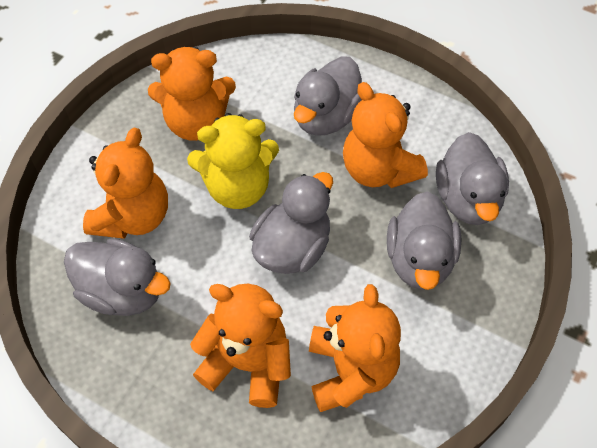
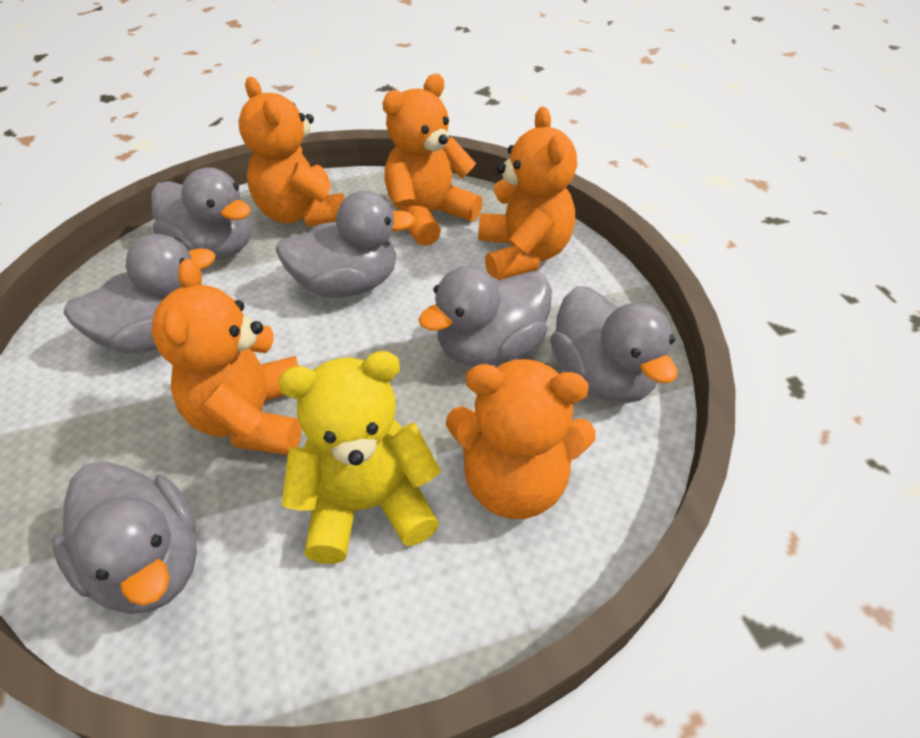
grey duck: 5 -> 6

